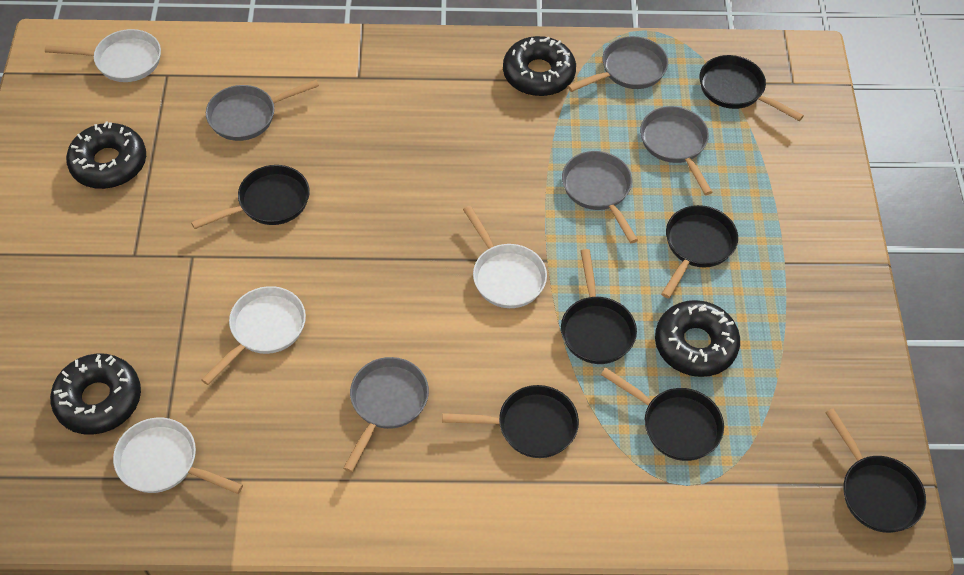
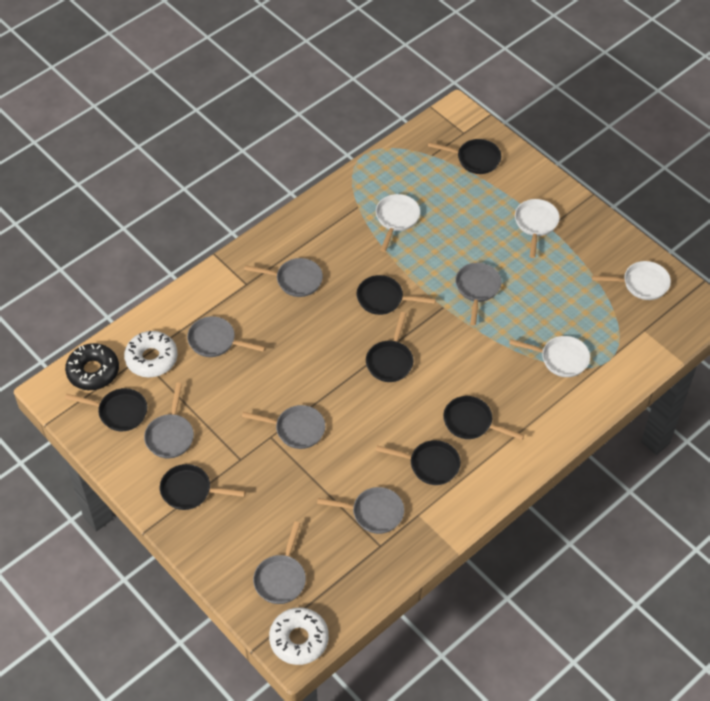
black donut: 4 -> 1
grey pan: 5 -> 7
white donut: 0 -> 2

